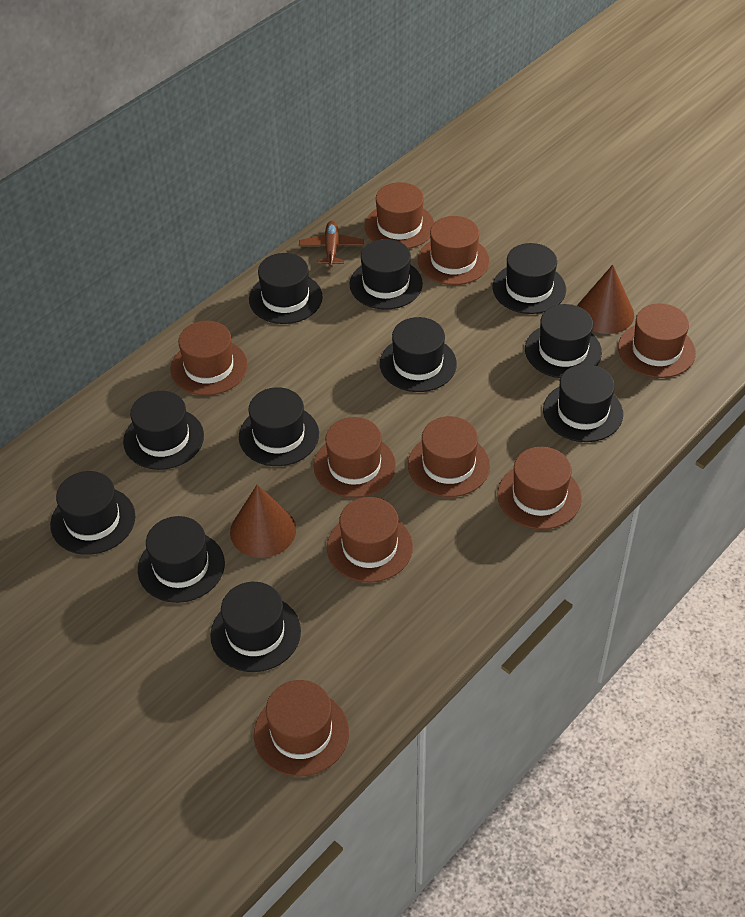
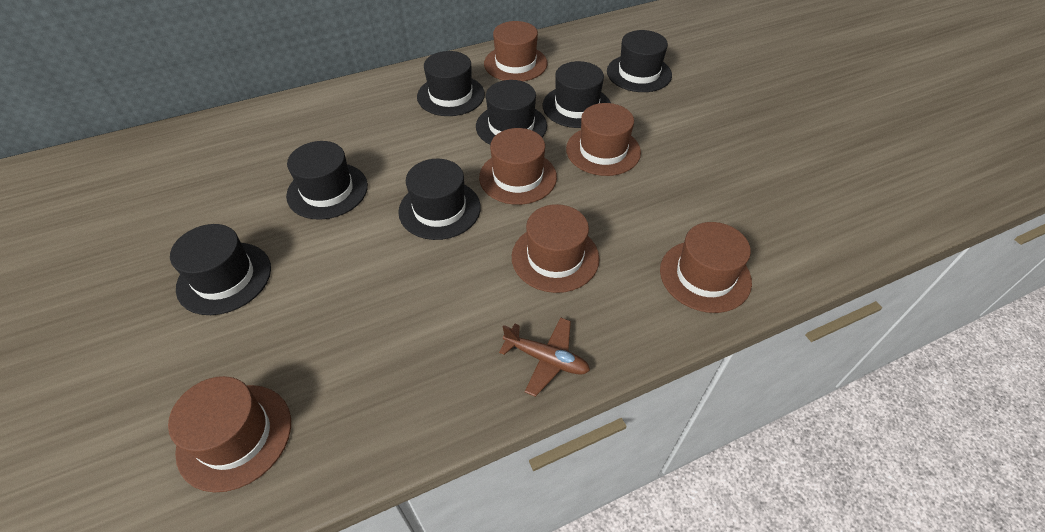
black hat: 11 -> 7
brown cone: 2 -> 0
brown hat: 9 -> 6

